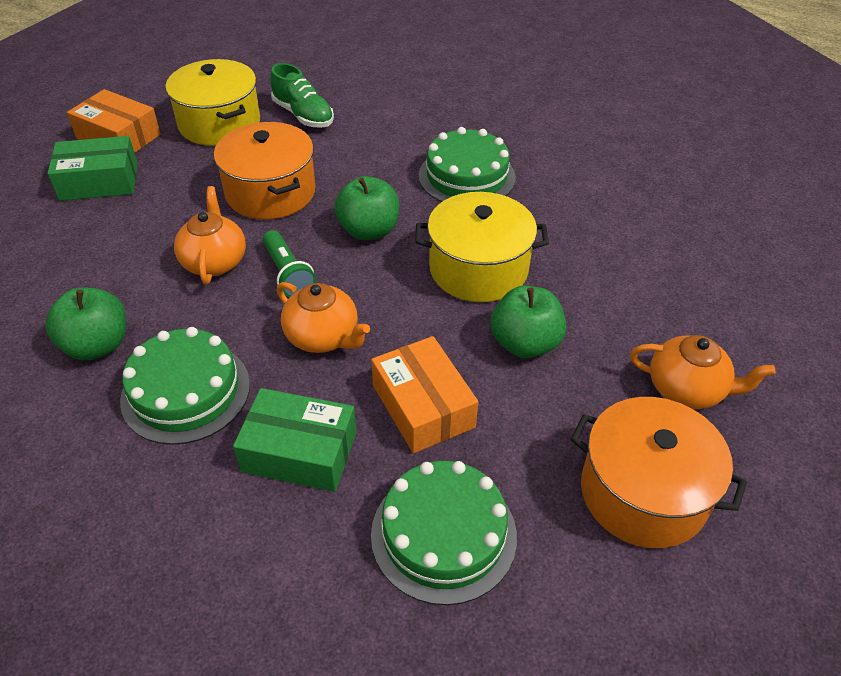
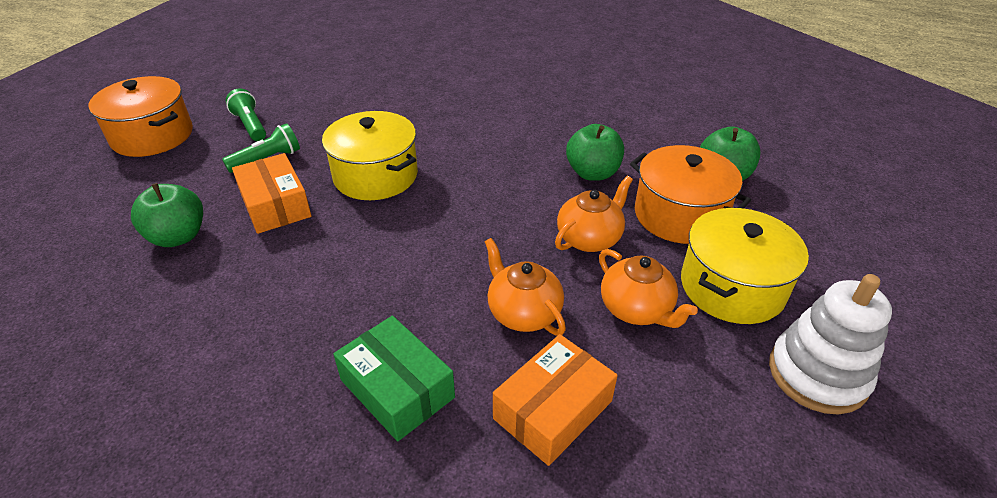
green box: 2 -> 1
green cake: 3 -> 0
green flashlight: 1 -> 2
green shoe: 1 -> 0
white stacking toy: 0 -> 1

